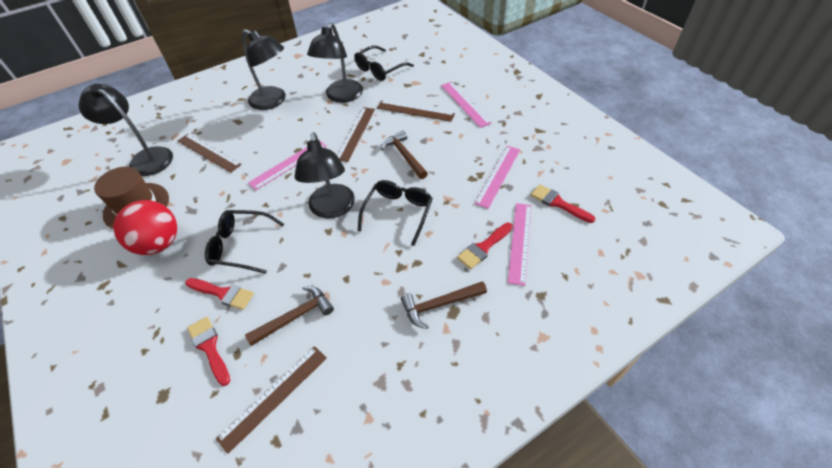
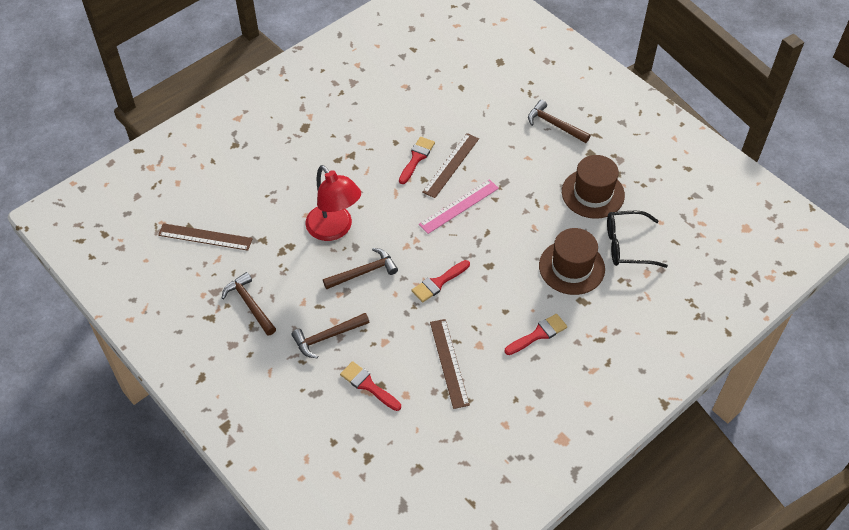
black glasses: 3 -> 1
black lamp: 4 -> 0
brown hammer: 3 -> 4
brown hat: 1 -> 2
brown ruler: 4 -> 3
pink ruler: 4 -> 1
red ball: 1 -> 0
red lamp: 0 -> 1

